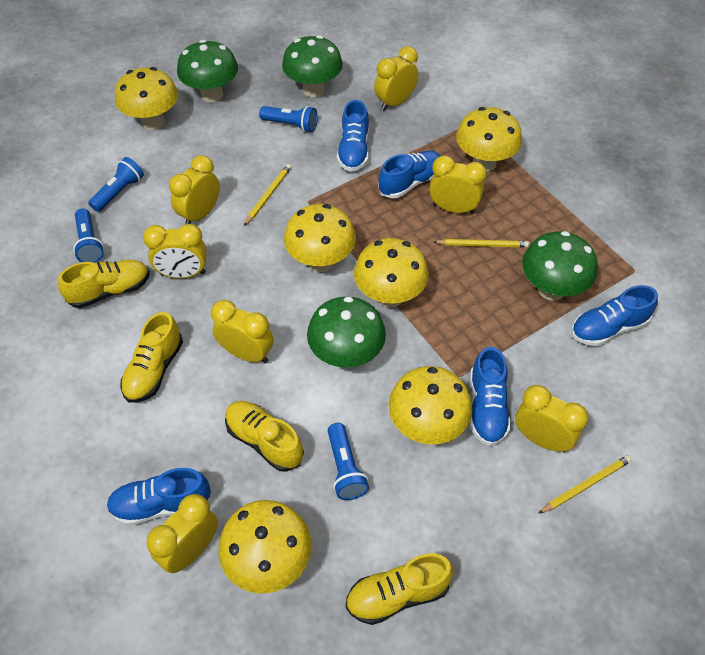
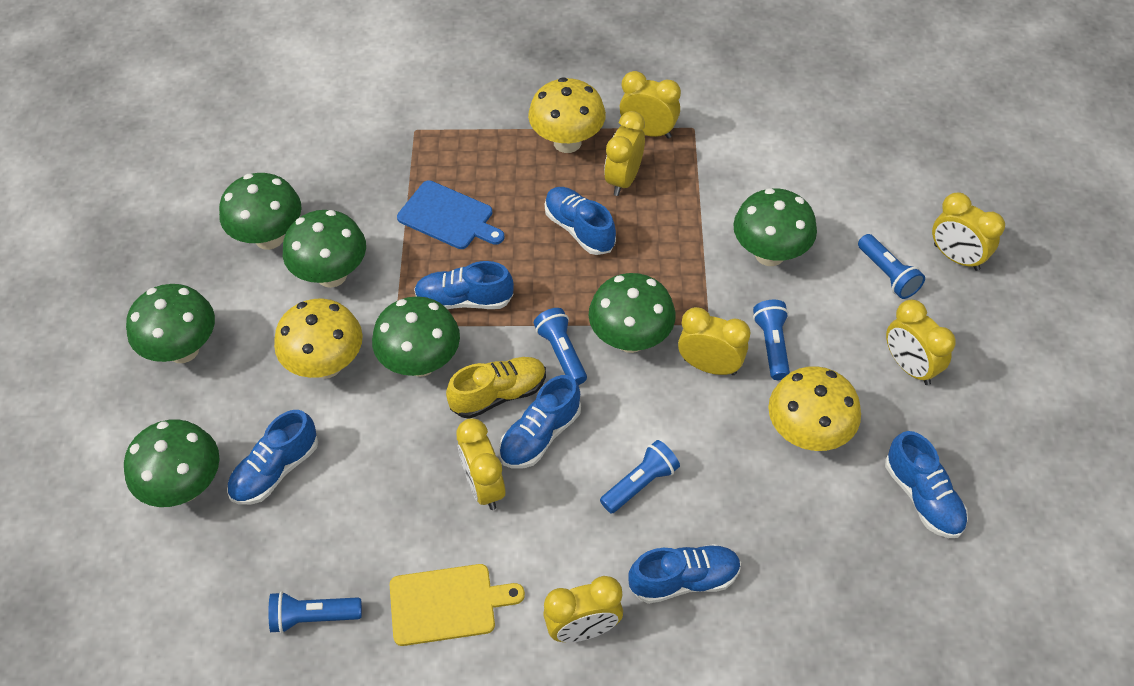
blue cutting board: 0 -> 1
blue flashlight: 4 -> 5
blue shoe: 5 -> 6
green mushroom: 4 -> 7
yellow cutting board: 0 -> 1
yellow mushroom: 6 -> 3
yellow pencil: 3 -> 0
yellow shoe: 4 -> 1

